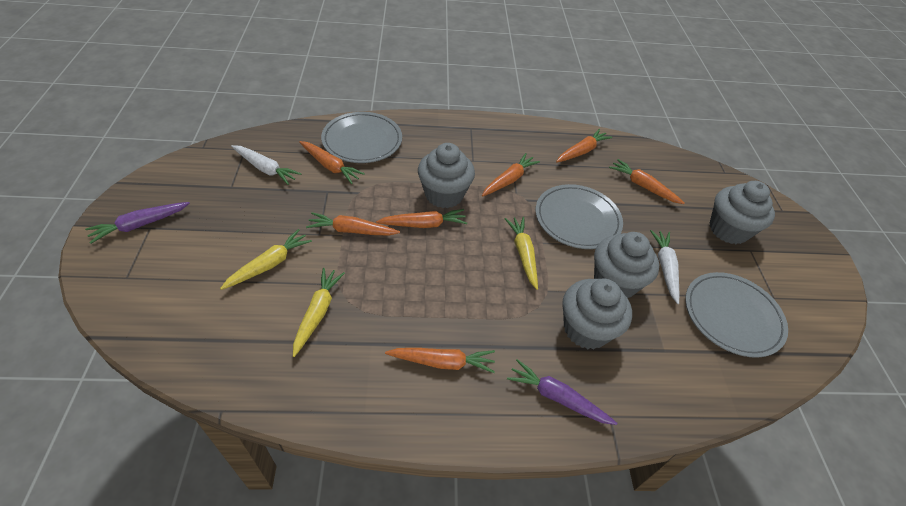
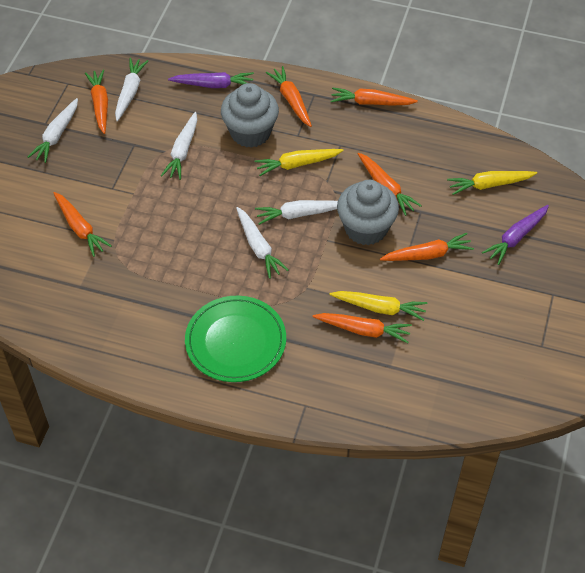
green plate: 0 -> 1
grey cupcake: 4 -> 2
grey plate: 3 -> 0
white carrot: 2 -> 5

